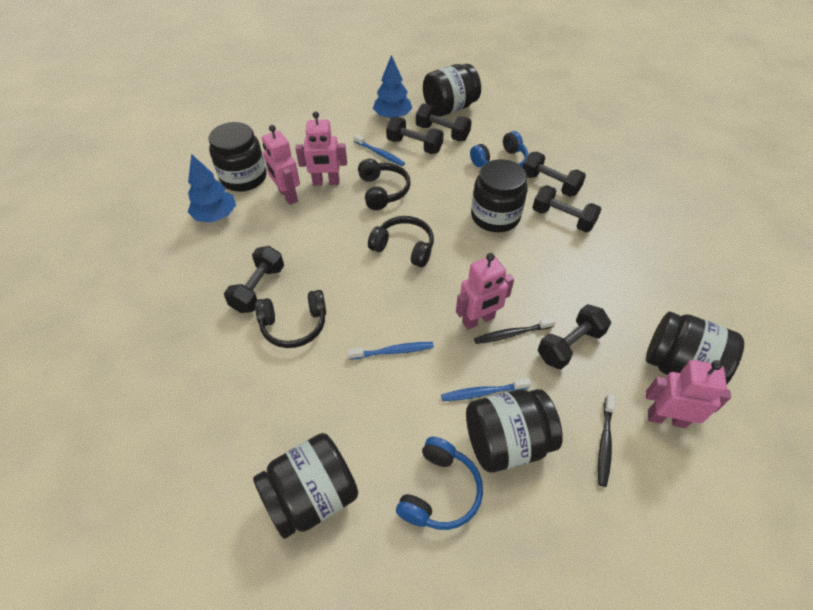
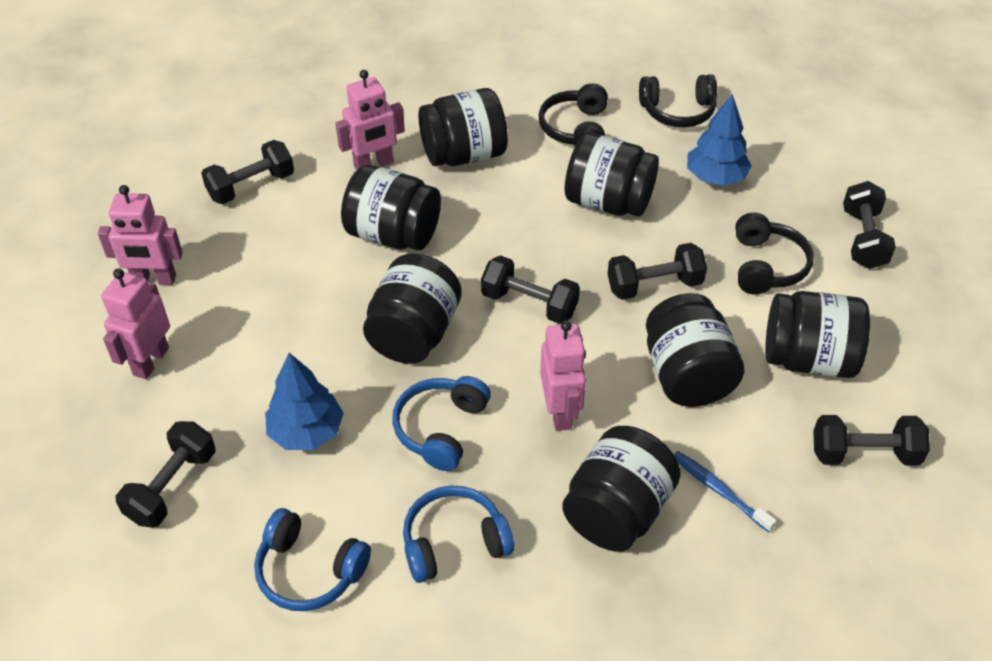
black jar: 6 -> 7
black toothbrush: 2 -> 0
blue headphones: 2 -> 3
blue toothbrush: 3 -> 1

